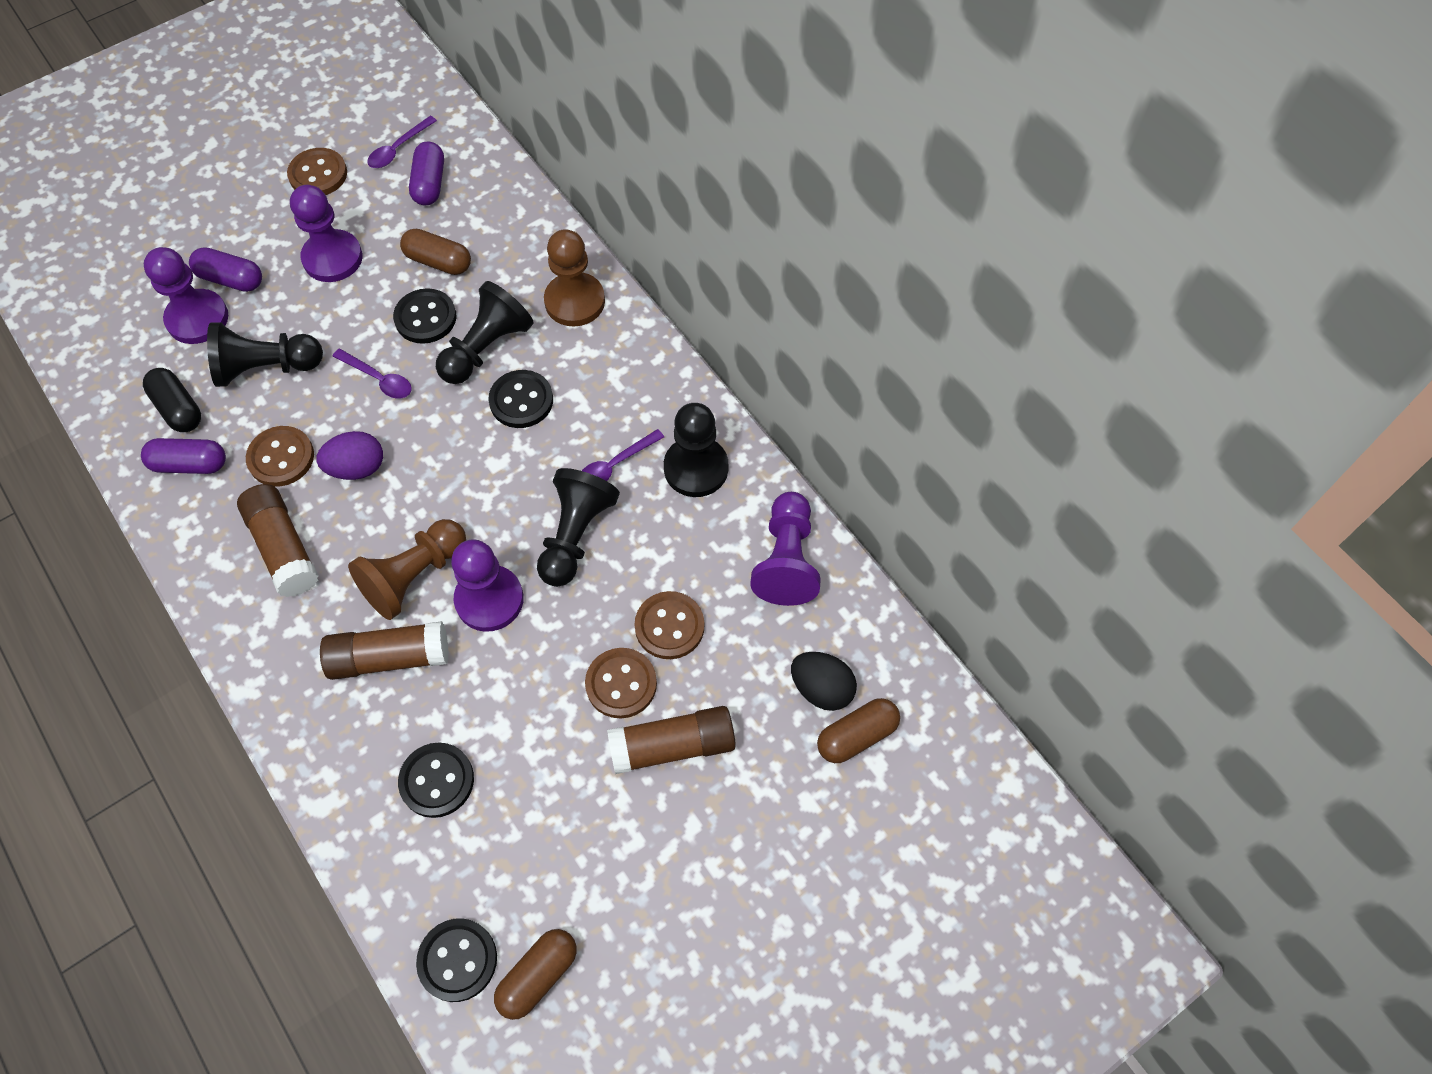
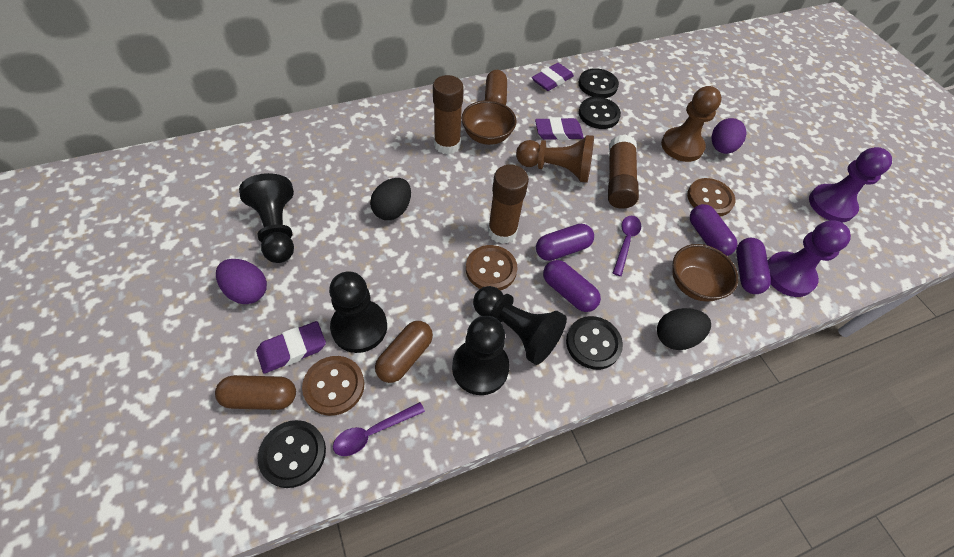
black capsule: 1 -> 0
black egg: 1 -> 2
brown bowl: 0 -> 2
brown button: 4 -> 3
purple capsule: 3 -> 4
purple egg: 1 -> 2
purple eraser: 0 -> 3
purple pawn: 4 -> 2
purple spoon: 3 -> 2

